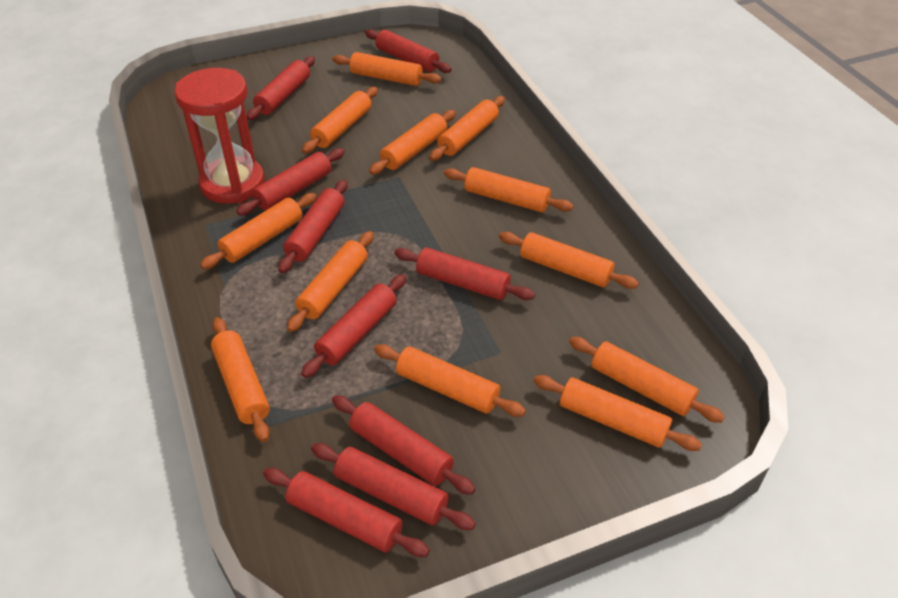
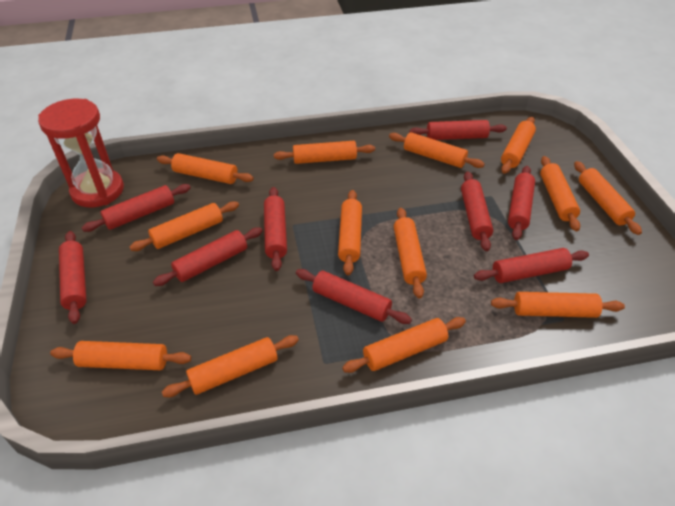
orange rolling pin: 12 -> 13

